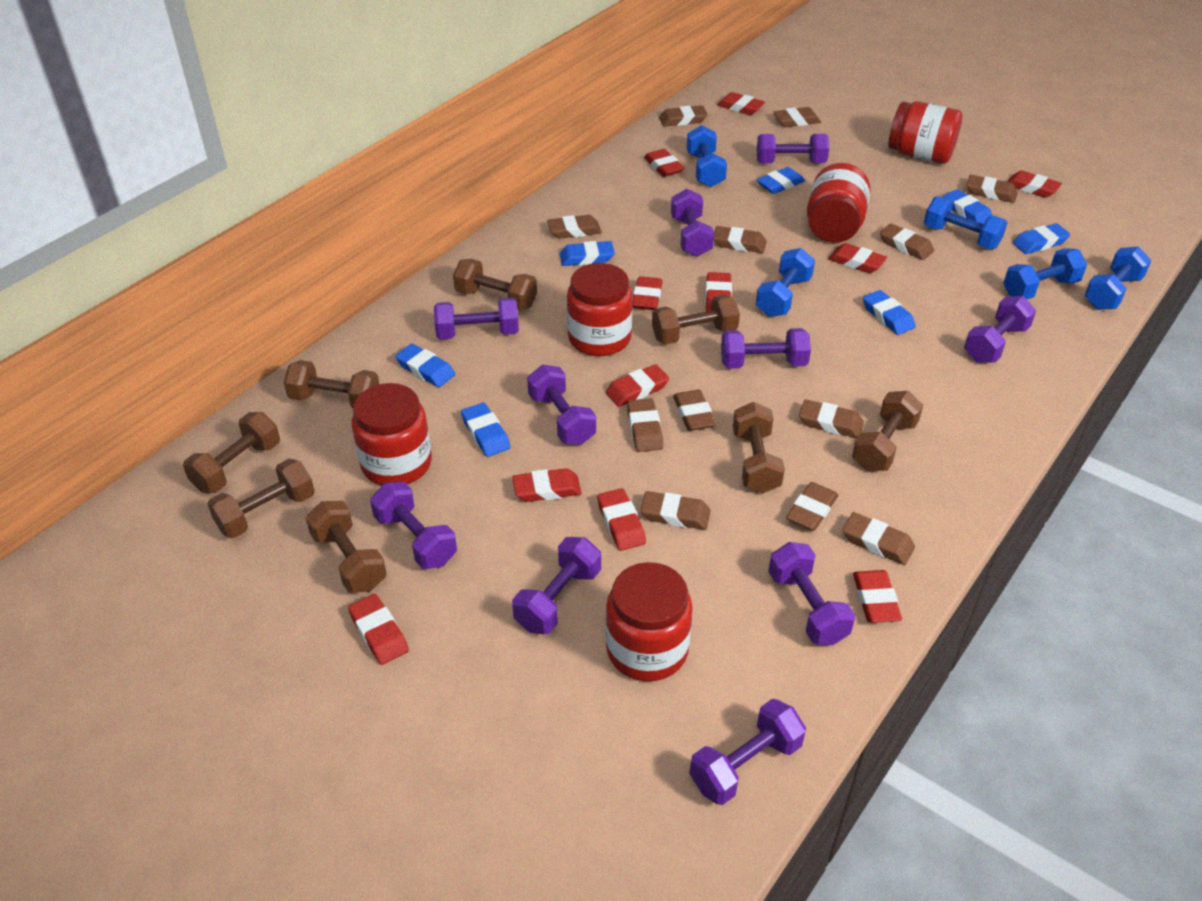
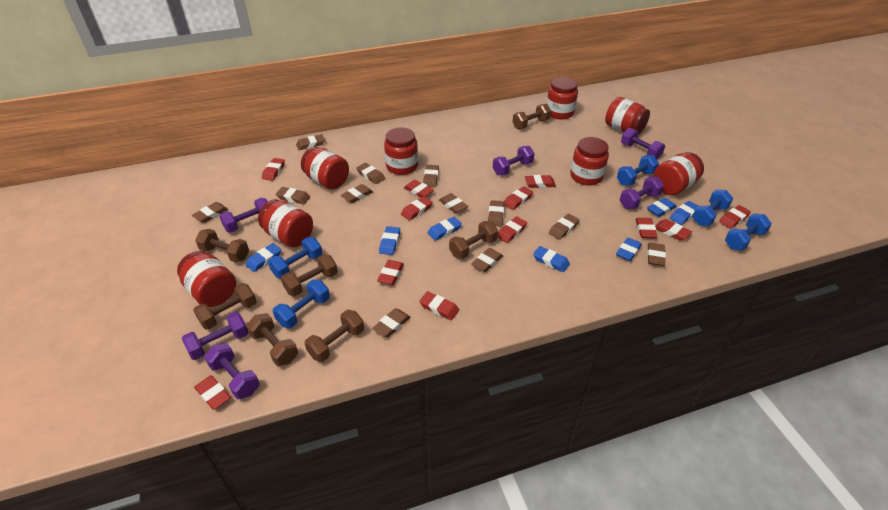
brown dumbbell: 8 -> 7
purple dumbbell: 10 -> 6
red eraser: 11 -> 12
red jar: 5 -> 8

